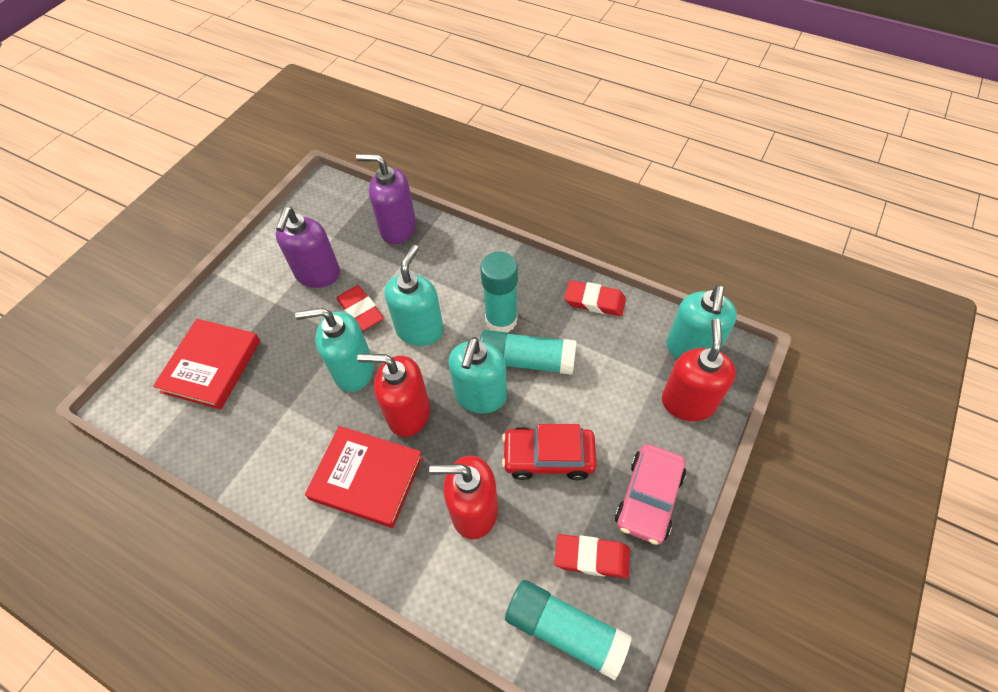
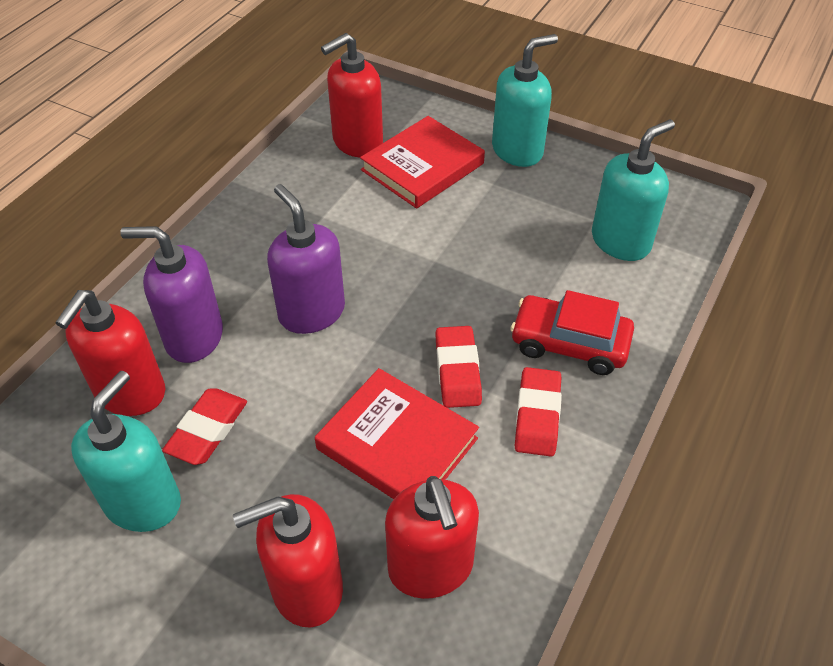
pink car: 1 -> 0
red soap dispenser: 3 -> 4
turquoise glue stick: 3 -> 0
turquoise soap dispenser: 4 -> 3

